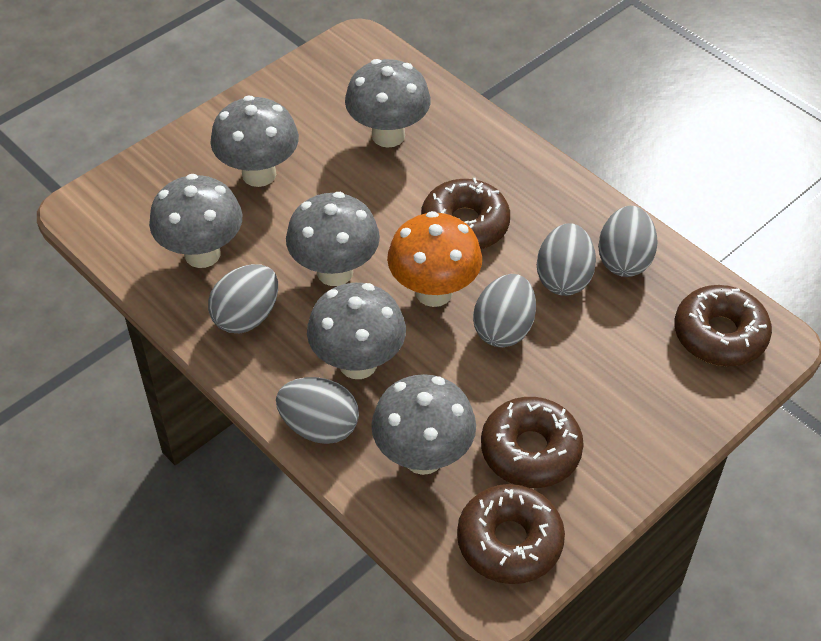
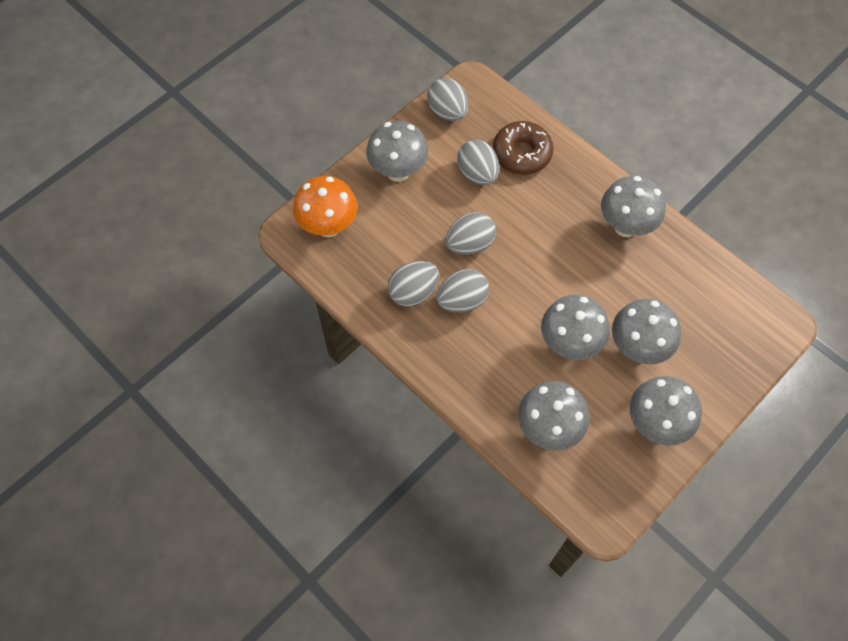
brown donut: 4 -> 1

